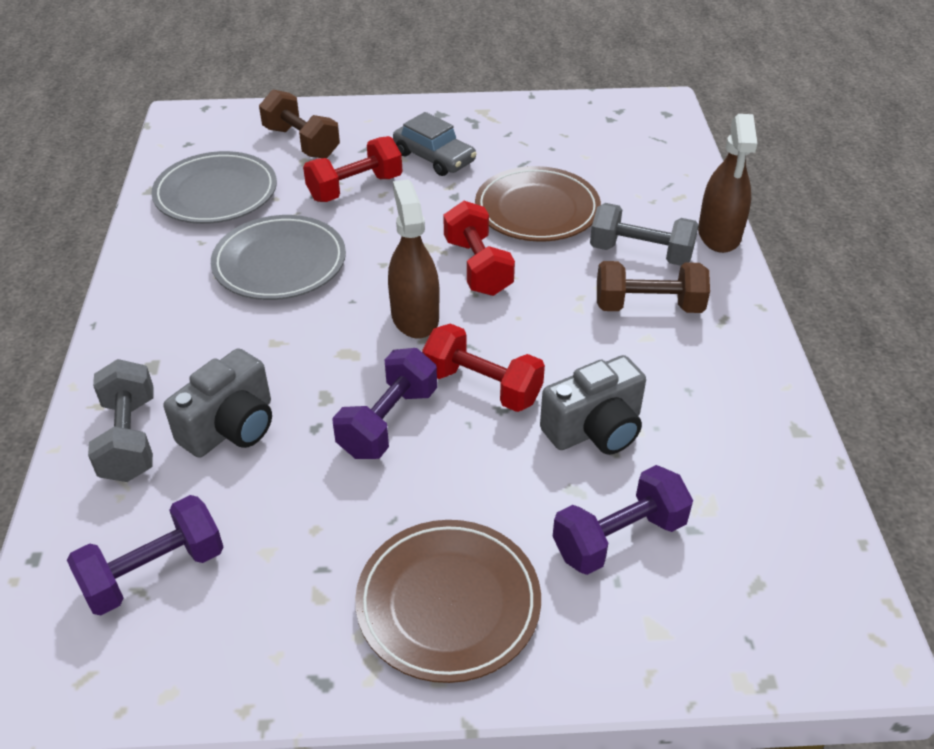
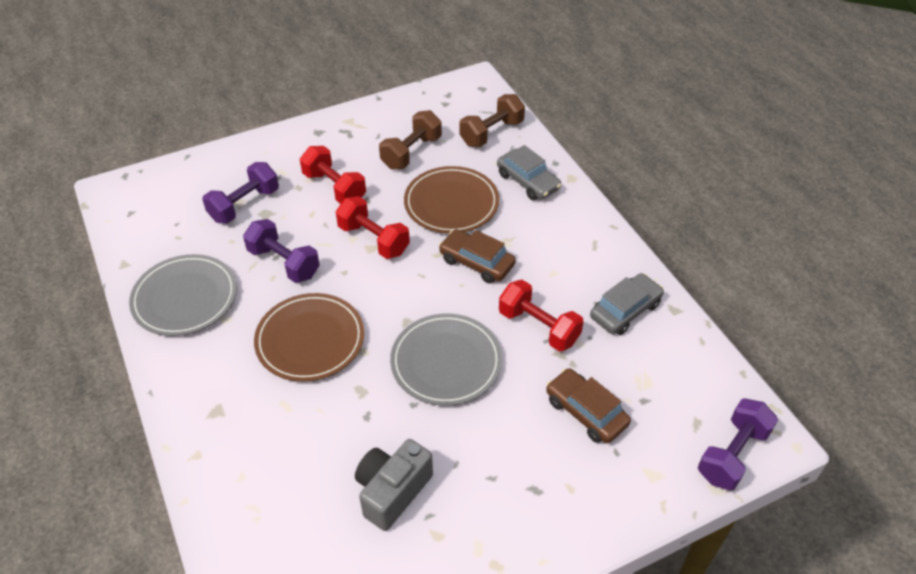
brown car: 0 -> 2
brown spray bottle: 2 -> 0
grey camera: 2 -> 1
grey car: 1 -> 2
grey dumbbell: 2 -> 0

